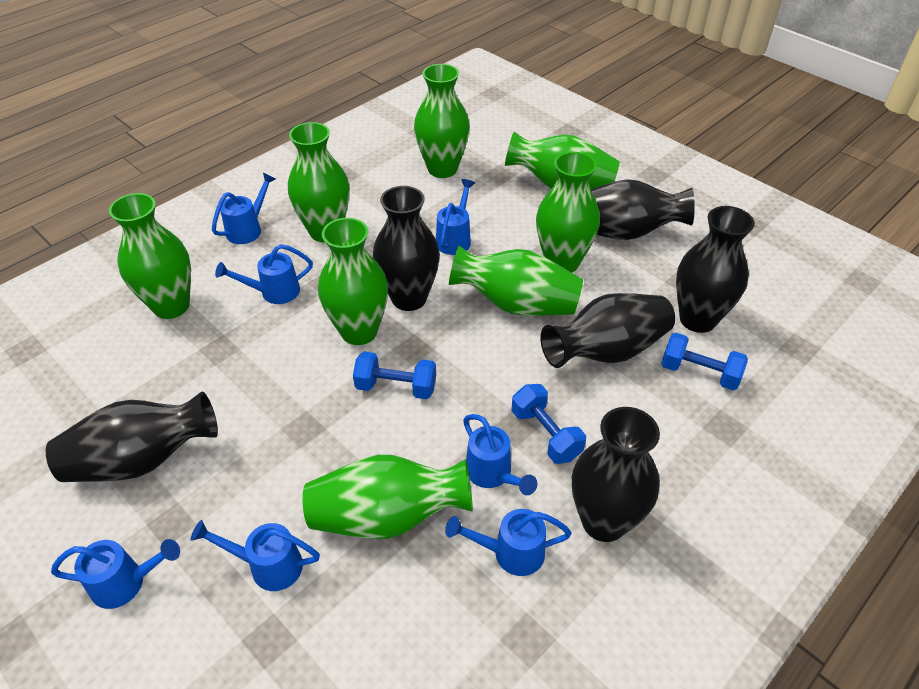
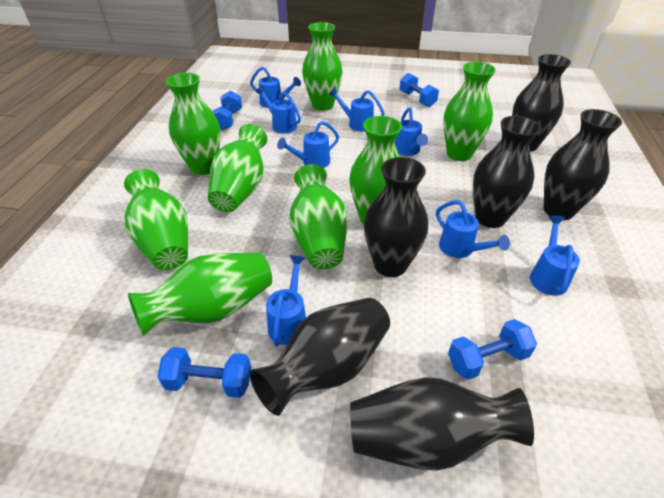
blue dumbbell: 3 -> 4
blue watering can: 7 -> 8

